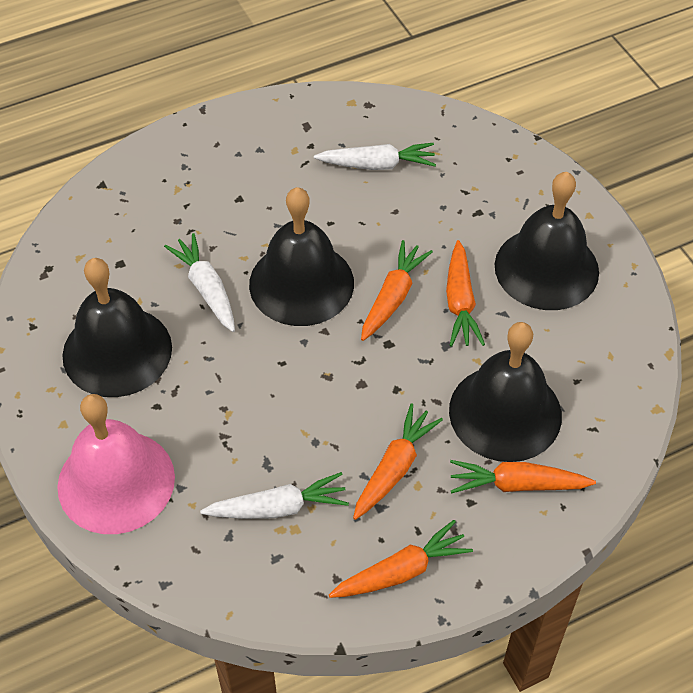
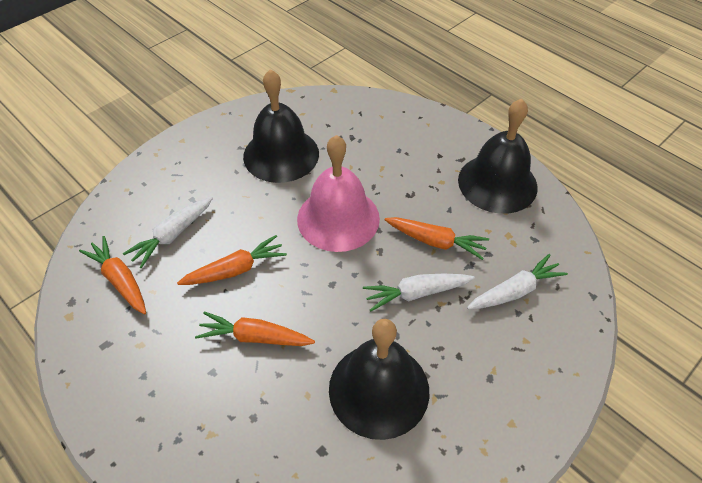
black bell: 4 -> 3
orange carrot: 5 -> 4

